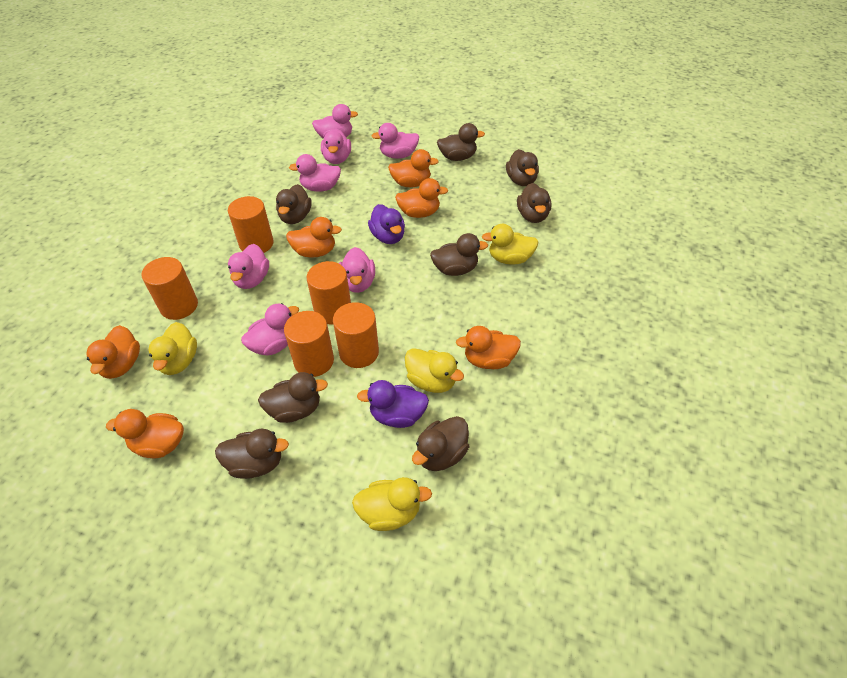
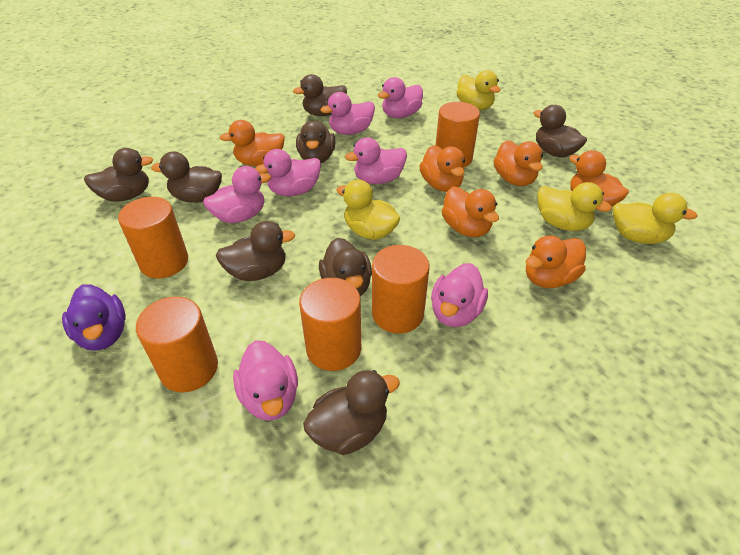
purple duck: 2 -> 1

